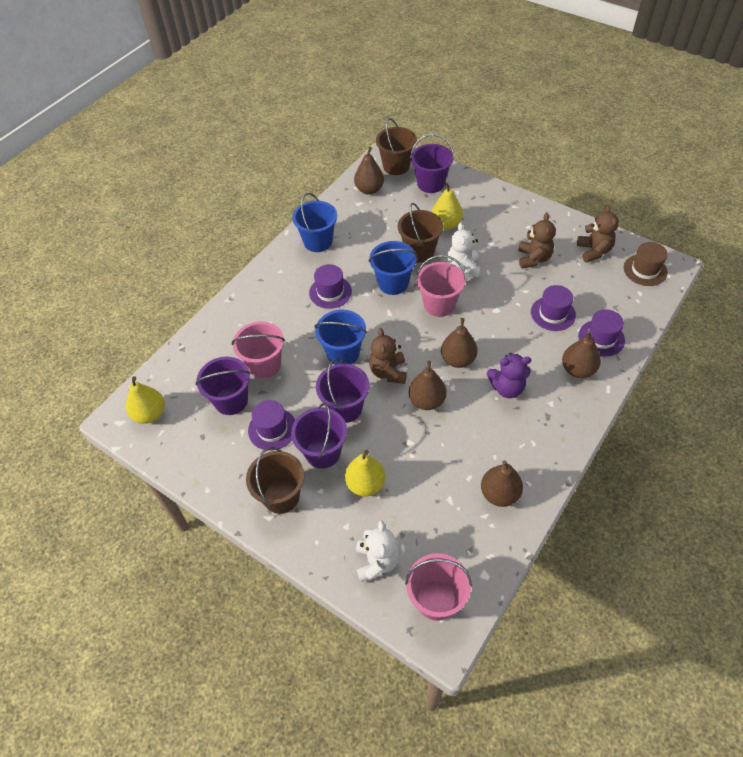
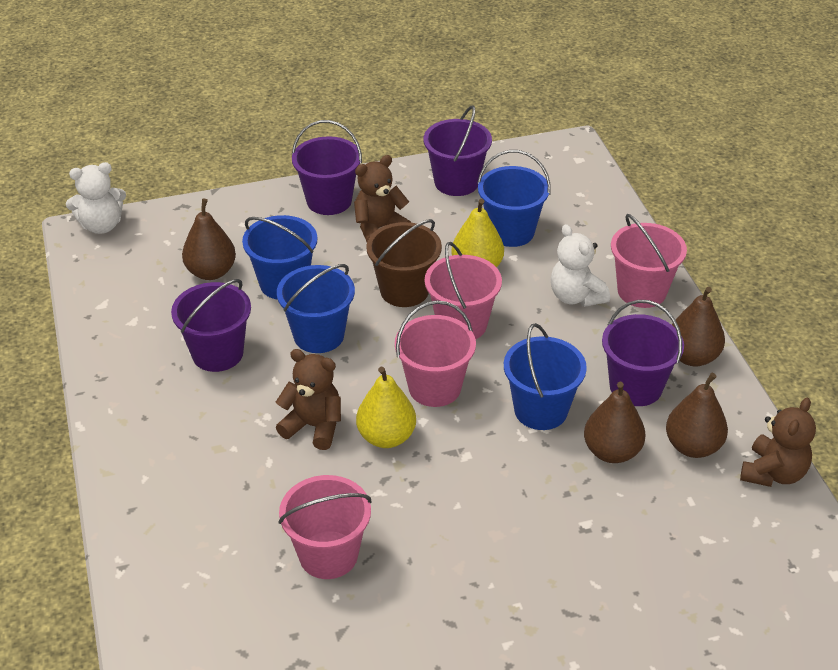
blue bucket: 3 -> 4
brown bucket: 3 -> 1
brown hat: 1 -> 0
brown pear: 5 -> 4
pink bucket: 3 -> 4
purple hat: 4 -> 0
purple teddy bear: 1 -> 0
yellow pear: 3 -> 2

